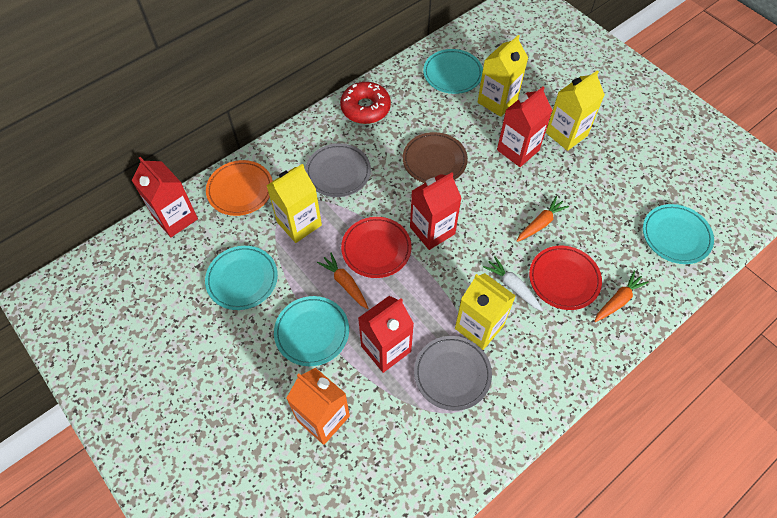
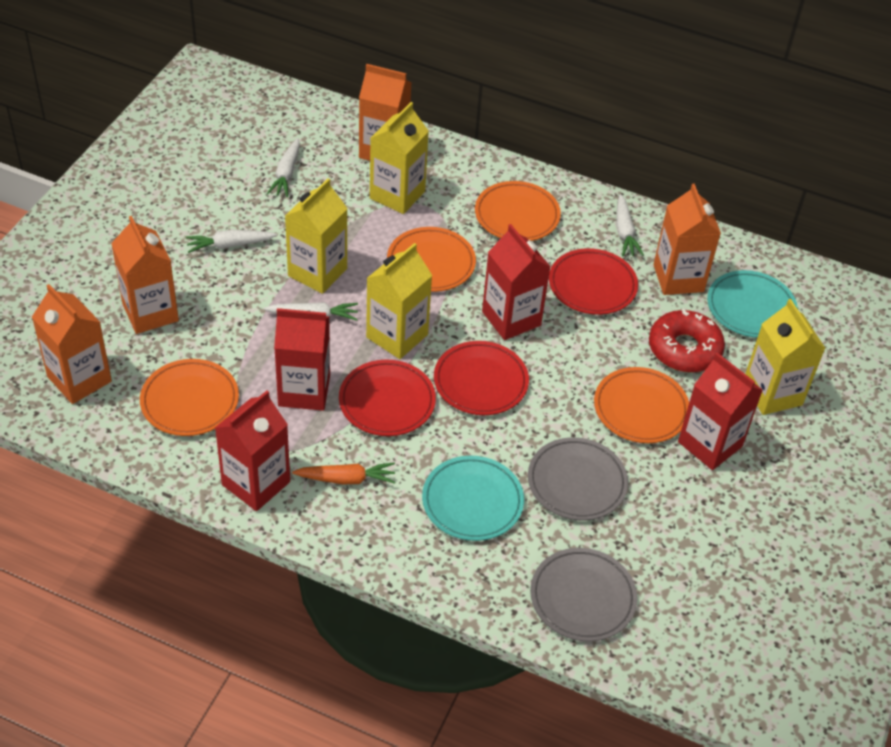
brown plate: 1 -> 0
orange carrot: 3 -> 1
orange carton: 1 -> 4
orange plate: 1 -> 4
red plate: 2 -> 3
turquoise plate: 4 -> 2
white carrot: 1 -> 4

